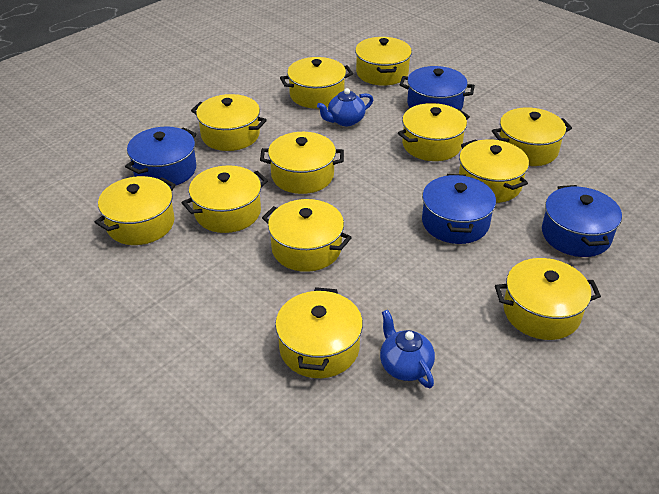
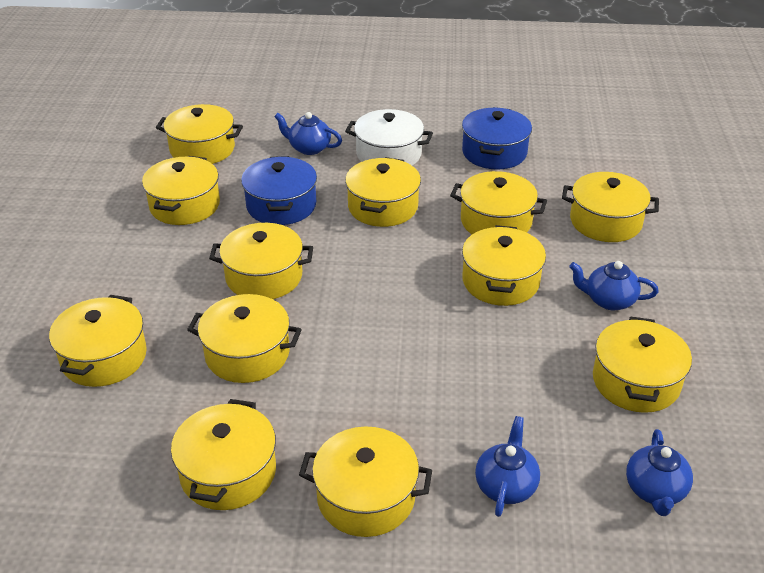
blue pot: 4 -> 2
blue teapot: 2 -> 4
white pot: 0 -> 1

